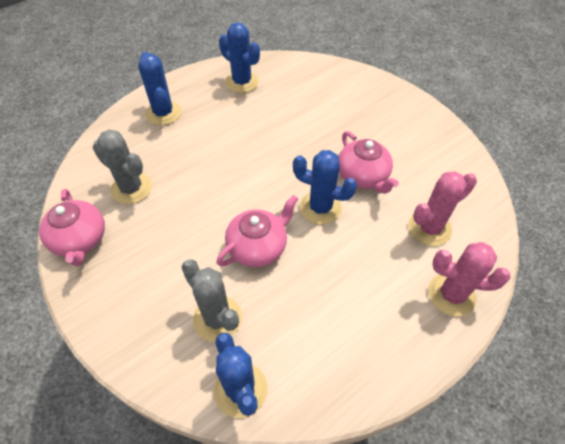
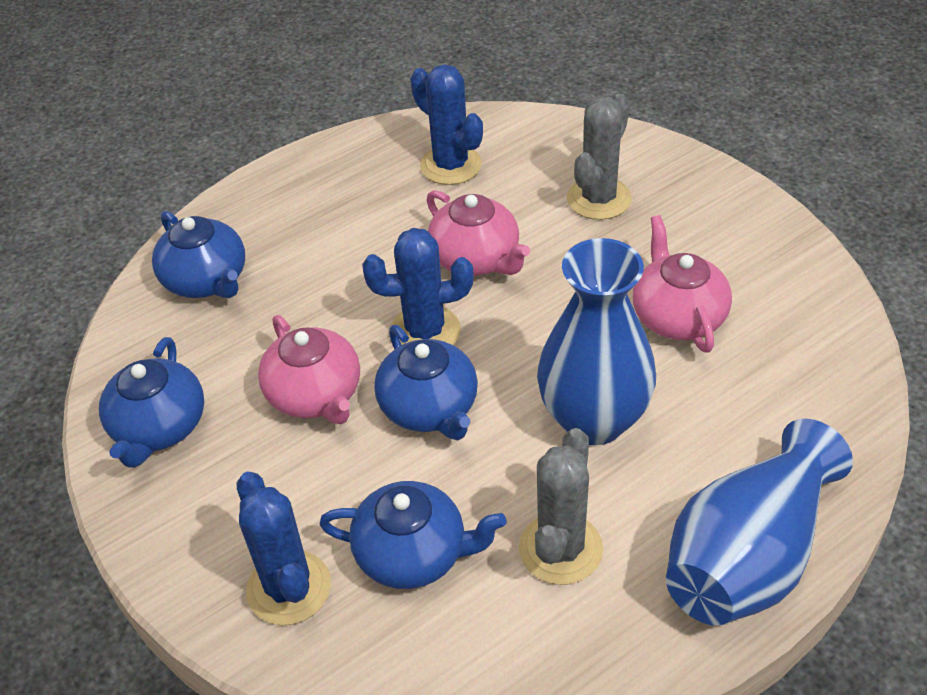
blue cactus: 4 -> 3
blue teapot: 0 -> 4
blue vase: 0 -> 2
pink cactus: 2 -> 0

